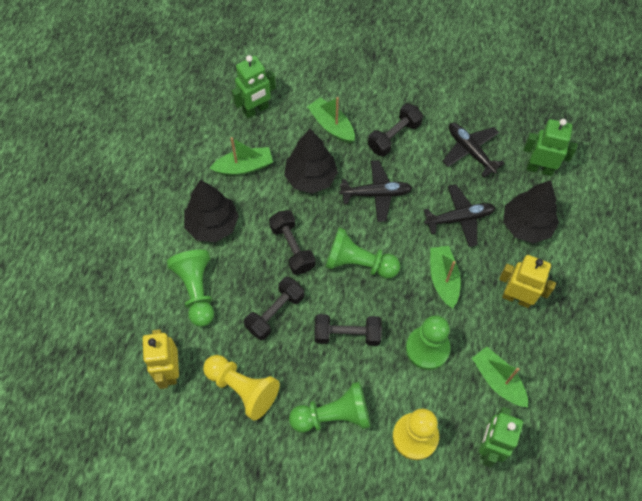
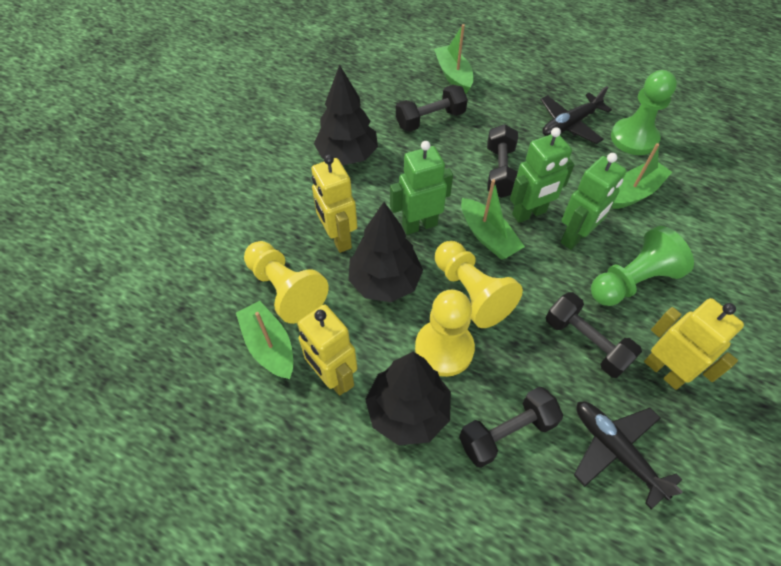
black plane: 3 -> 2
green pawn: 4 -> 2
yellow pawn: 2 -> 3
yellow robot: 2 -> 3

